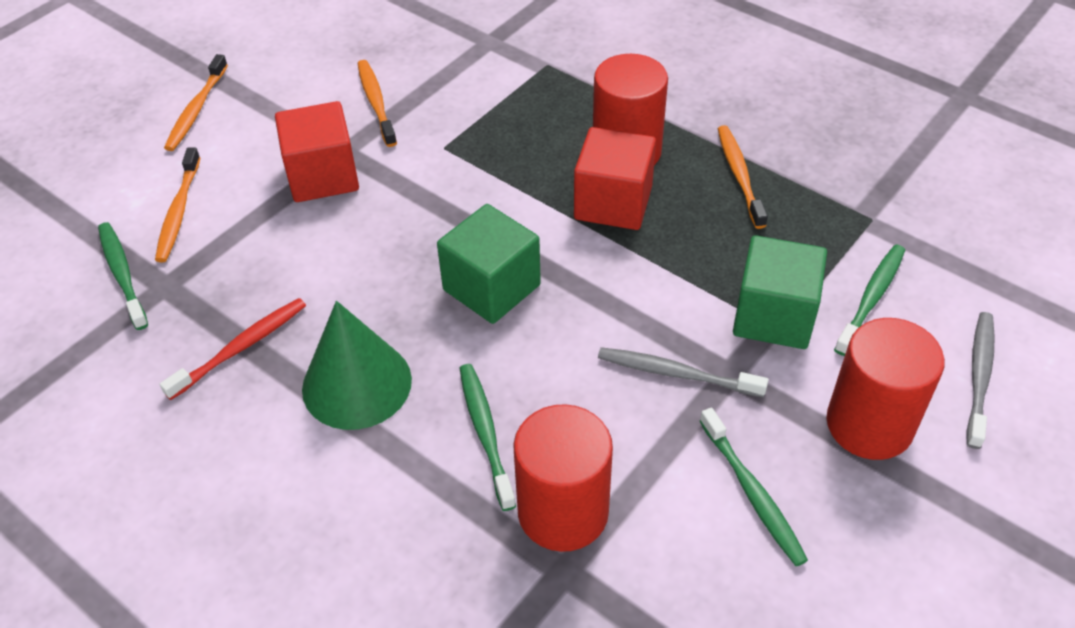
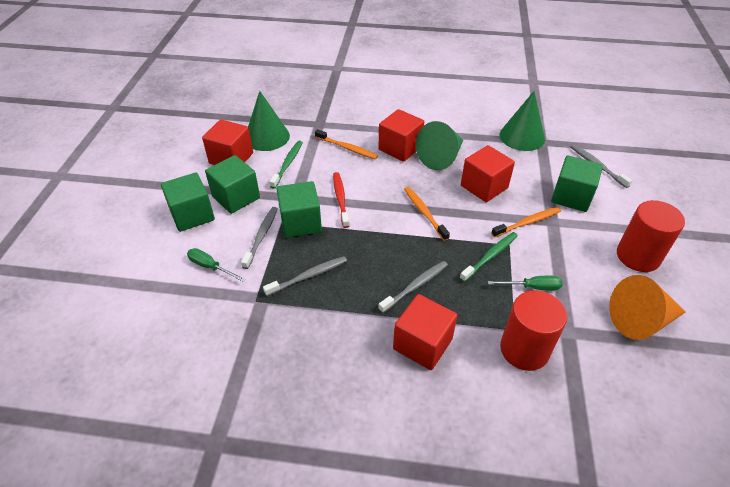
green cone: 1 -> 3
green cube: 2 -> 4
green screwdriver: 0 -> 2
green toothbrush: 4 -> 2
grey toothbrush: 2 -> 4
orange cone: 0 -> 1
orange toothbrush: 4 -> 3
red cube: 2 -> 4
red cylinder: 3 -> 2

